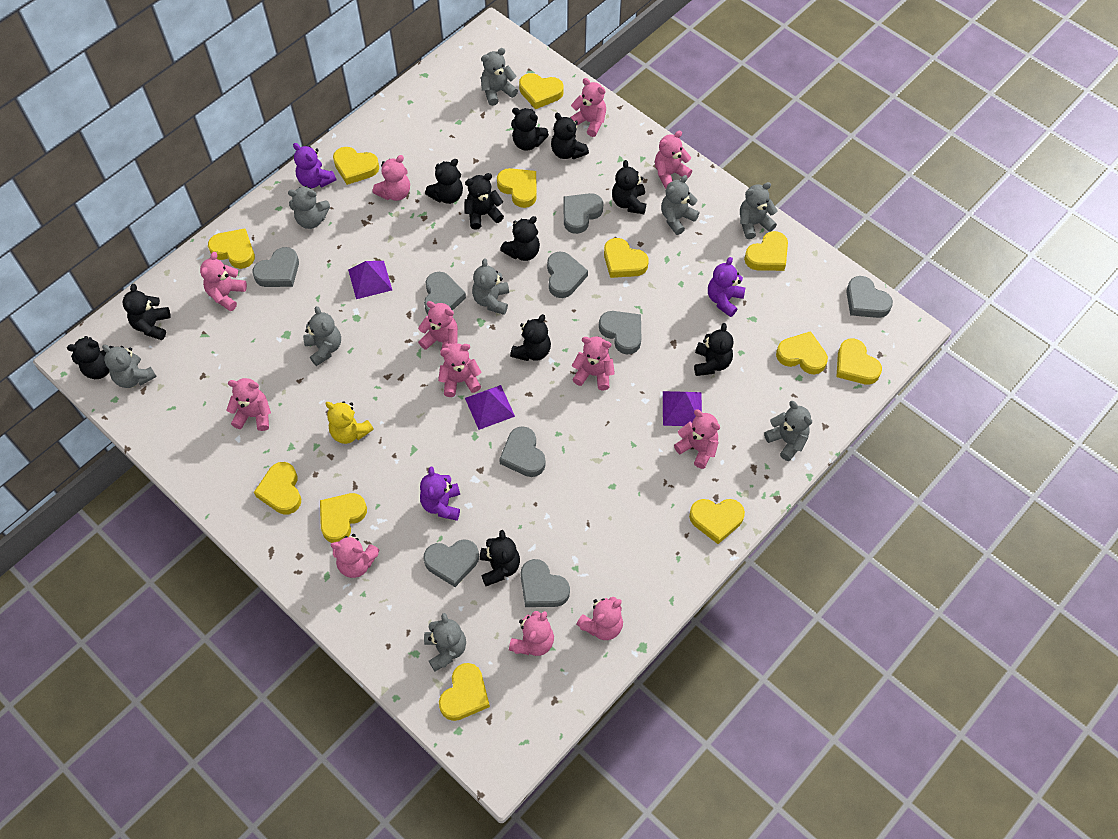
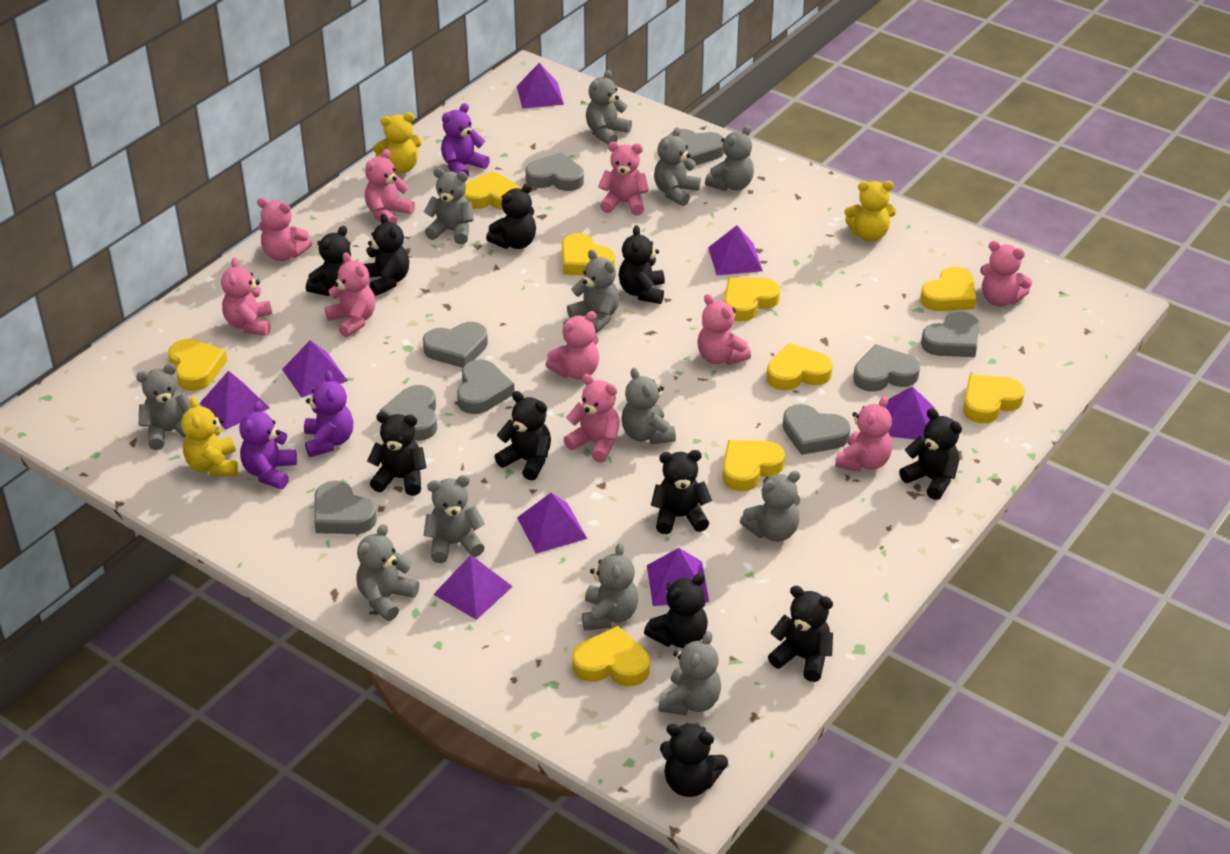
grey teddy bear: 9 -> 12
pink teddy bear: 12 -> 10
purple pyramid: 3 -> 8
yellow heart: 12 -> 9
yellow teddy bear: 1 -> 3

